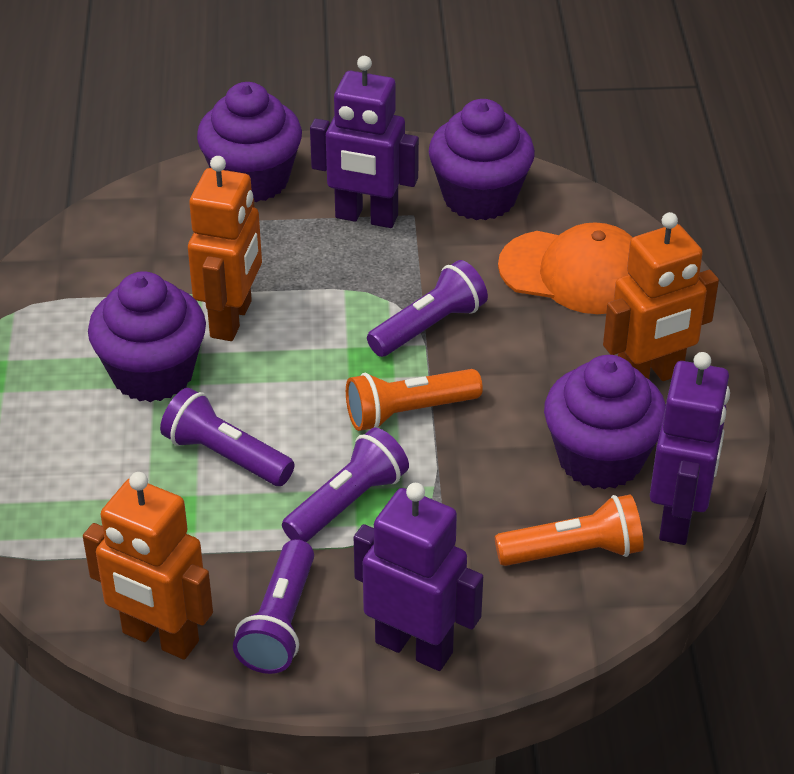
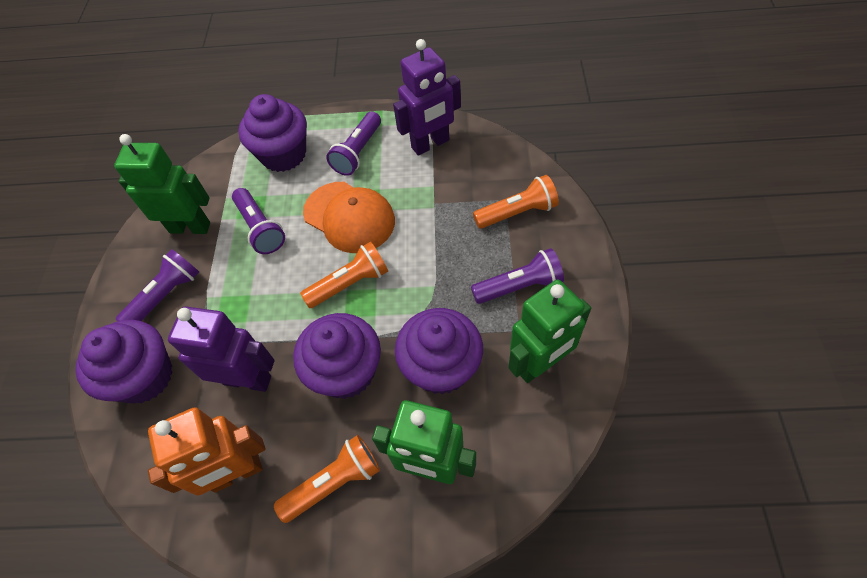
green robot: 0 -> 3
orange flashlight: 2 -> 3
orange robot: 3 -> 1
purple robot: 3 -> 2

